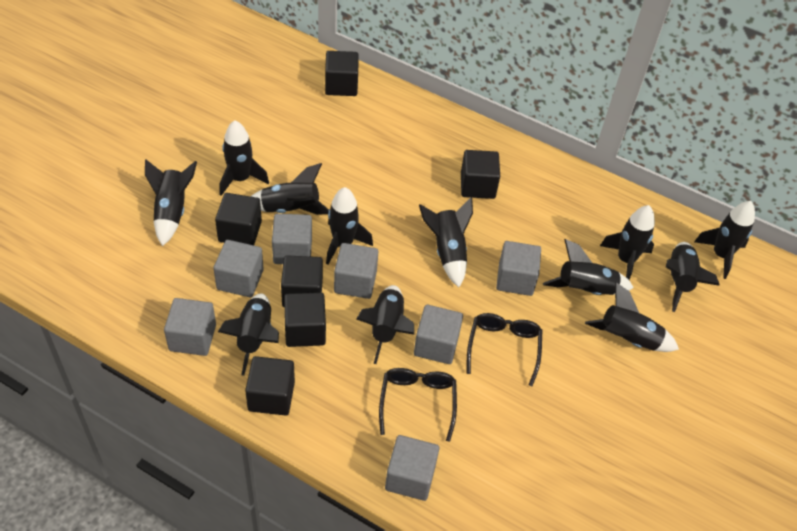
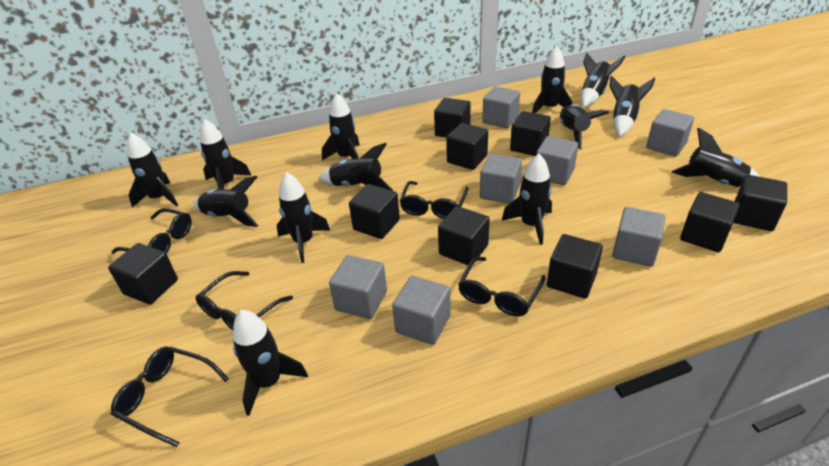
black cube: 6 -> 9
black glasses: 2 -> 5
black rocket: 12 -> 13

